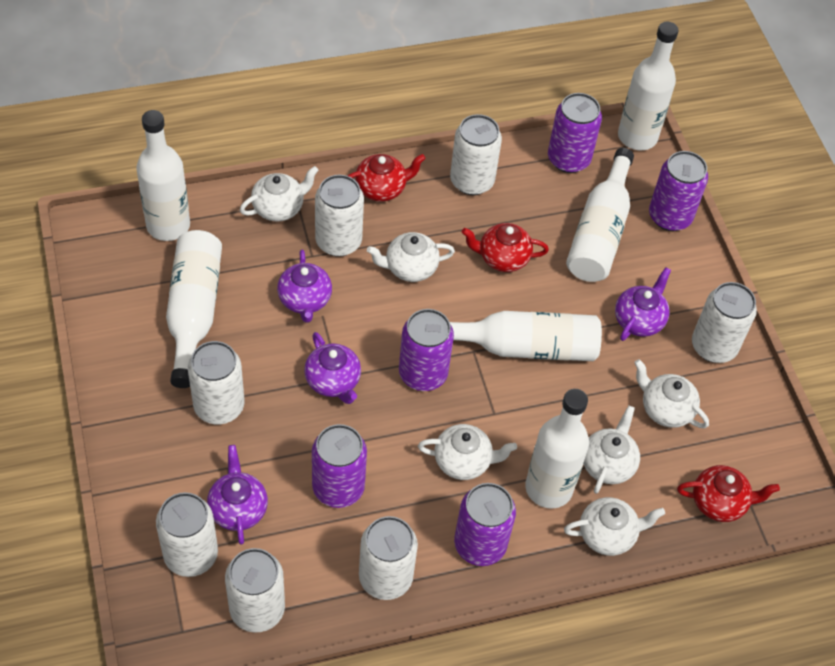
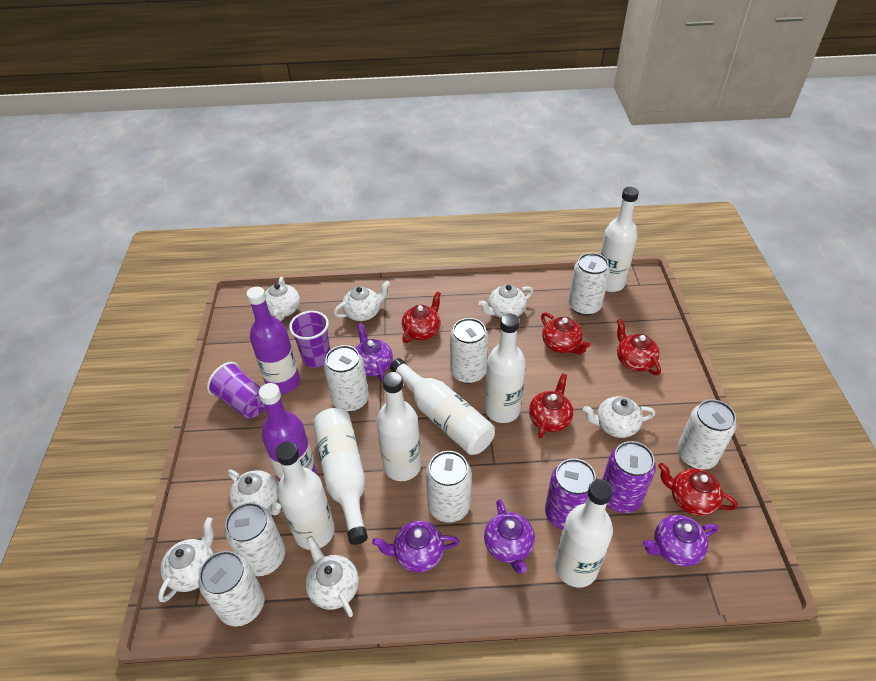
purple bottle: 0 -> 2
purple can: 5 -> 2
purple cup: 0 -> 2
red teapot: 3 -> 5
white bottle: 6 -> 7
white teapot: 6 -> 7

